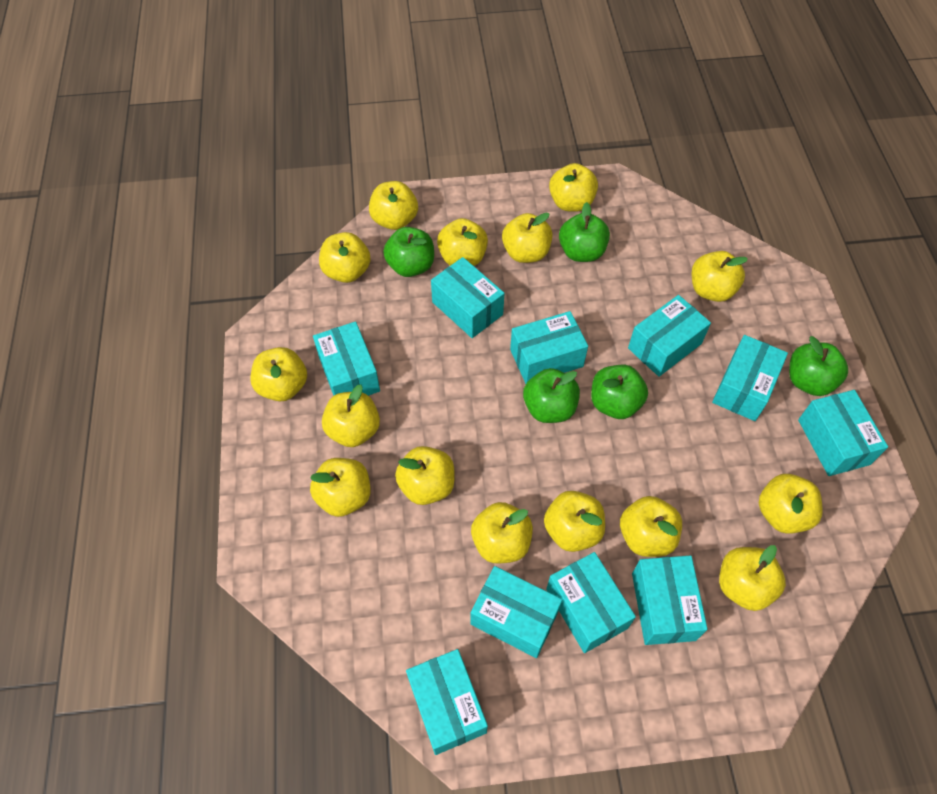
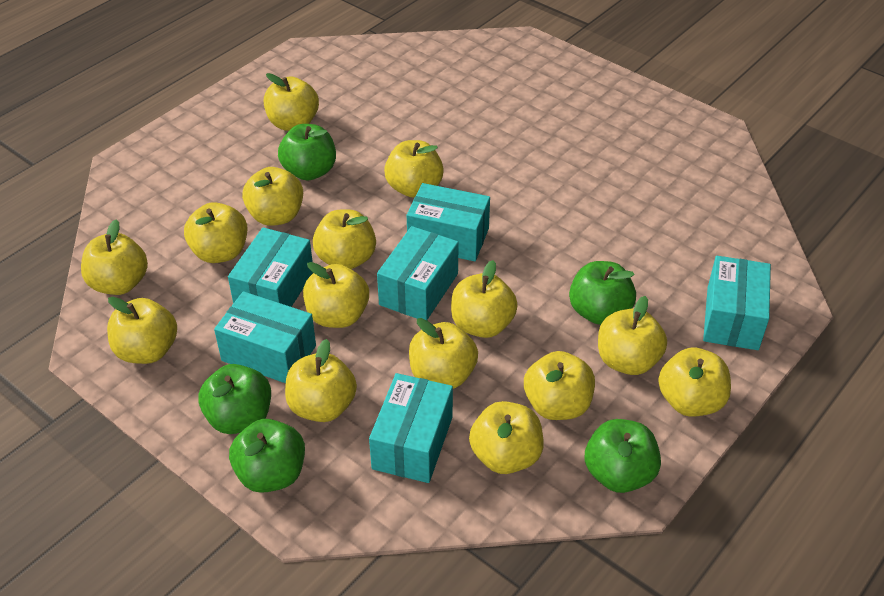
turquoise box: 10 -> 6

